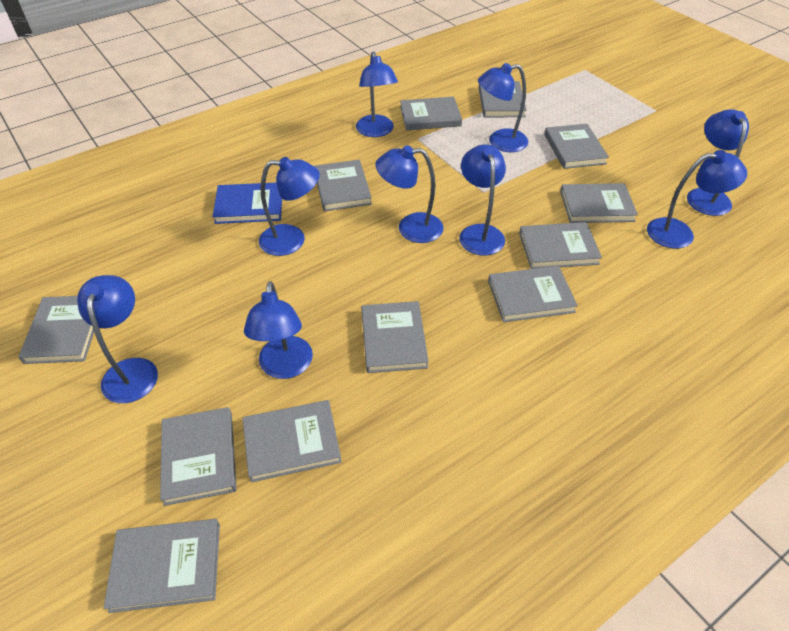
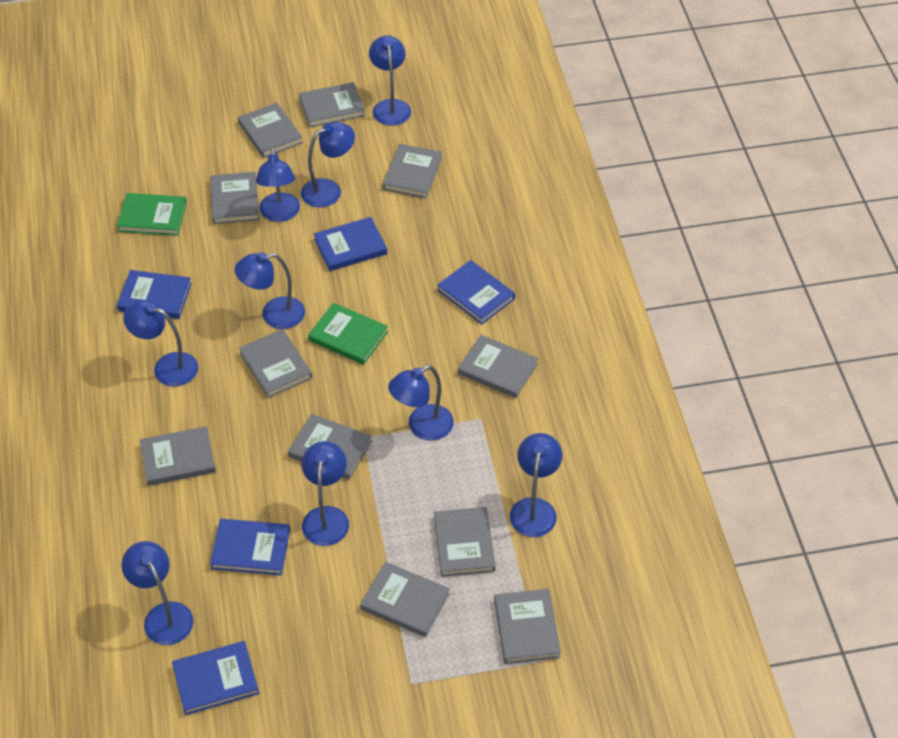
blue book: 1 -> 5
green book: 0 -> 2
grey book: 12 -> 11

